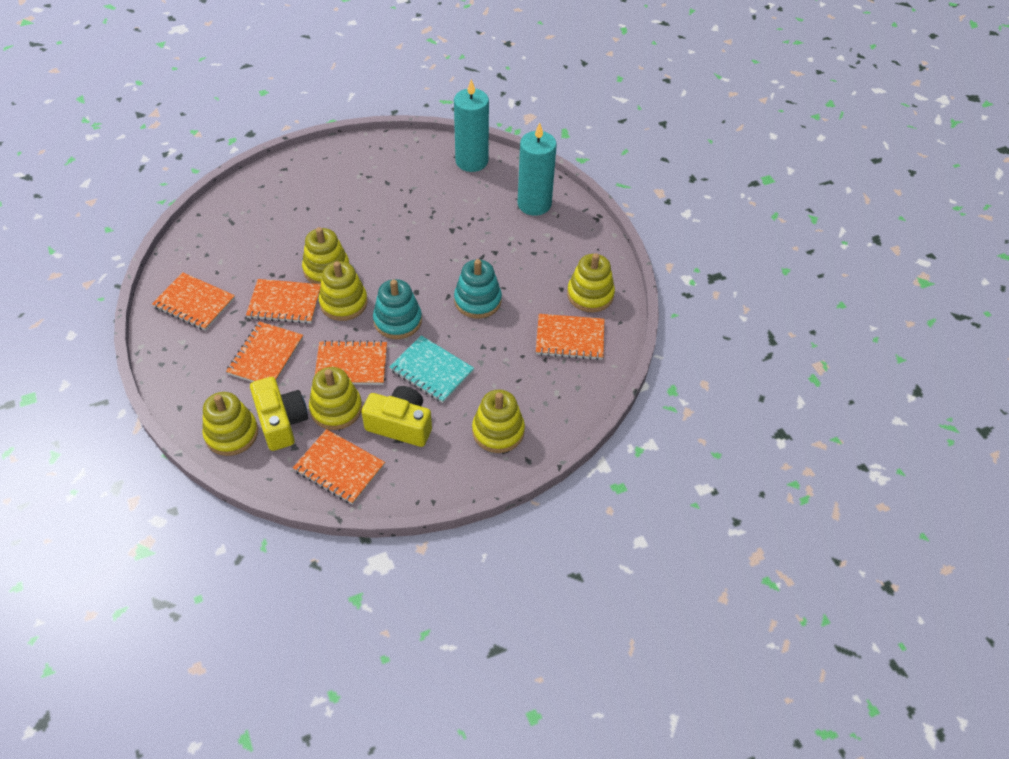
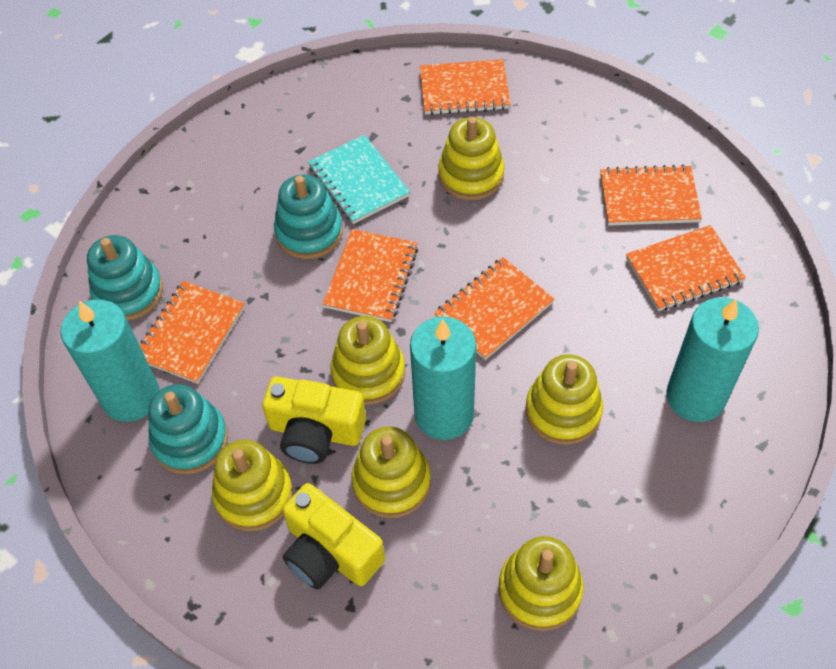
turquoise candle: 2 -> 3
turquoise stacking toy: 2 -> 3

